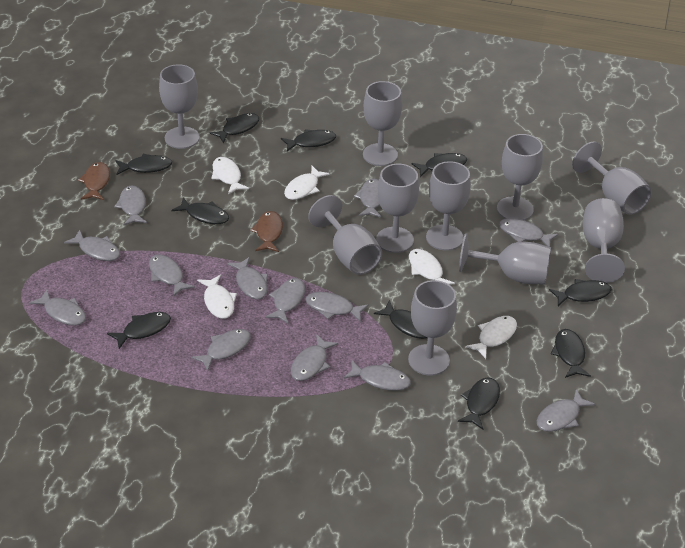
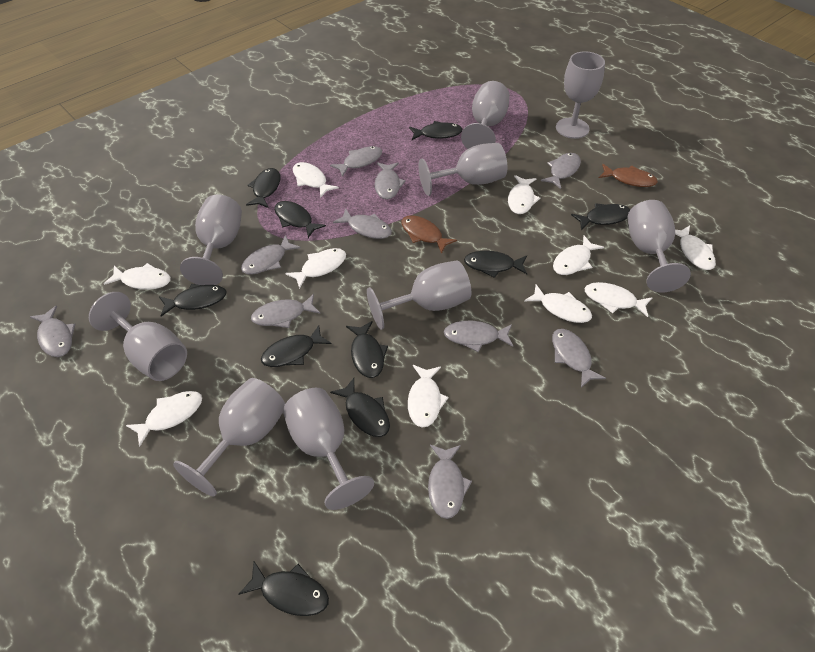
grey fish: 13 -> 10
grey goblet: 10 -> 9
white fish: 5 -> 10

